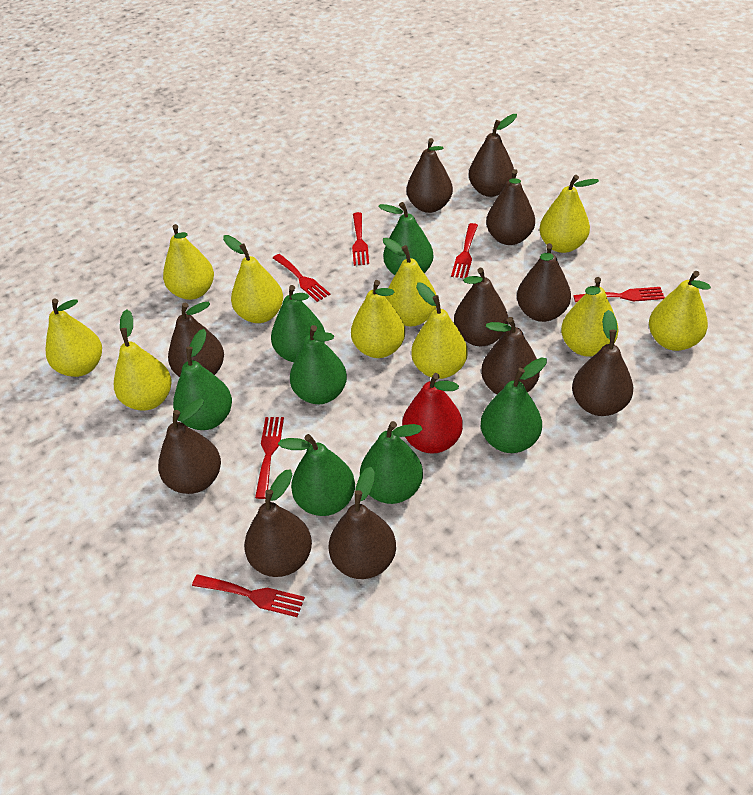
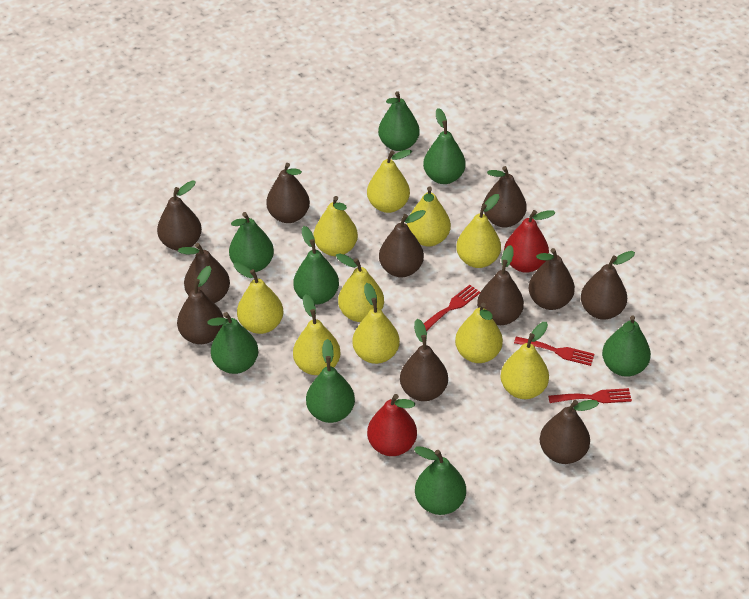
green pear: 7 -> 8
red fork: 6 -> 3
red pear: 1 -> 2

